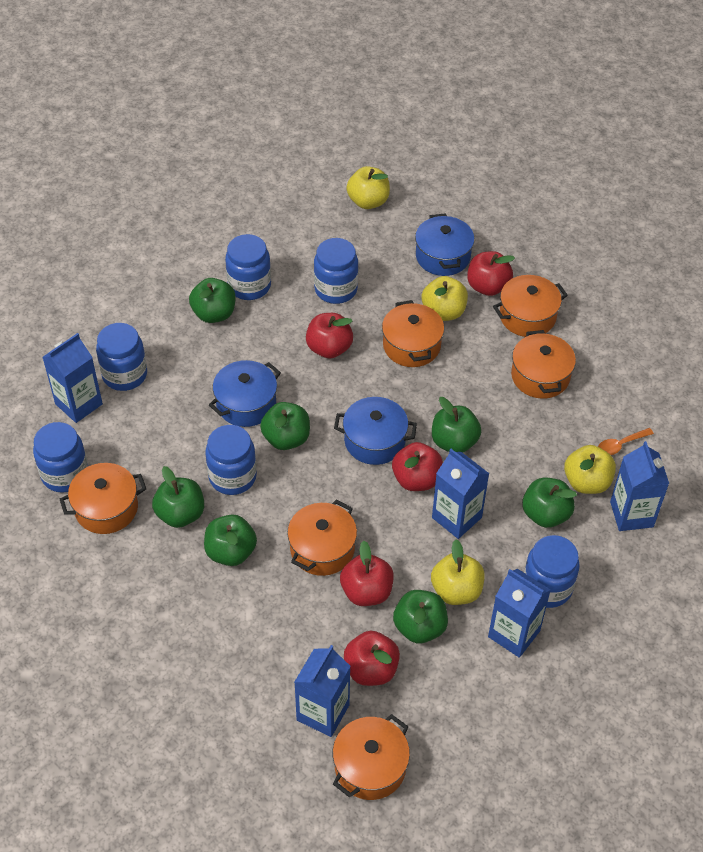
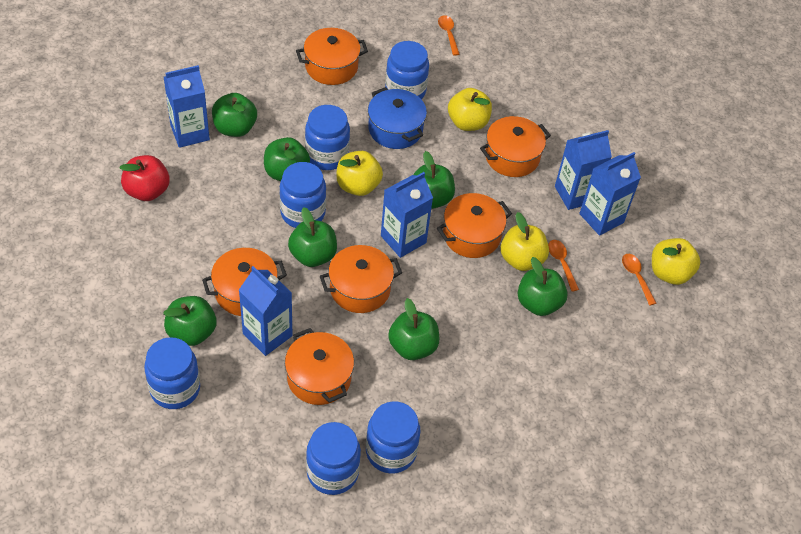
blue pot: 3 -> 1
orange spoon: 1 -> 3
red apple: 5 -> 1

